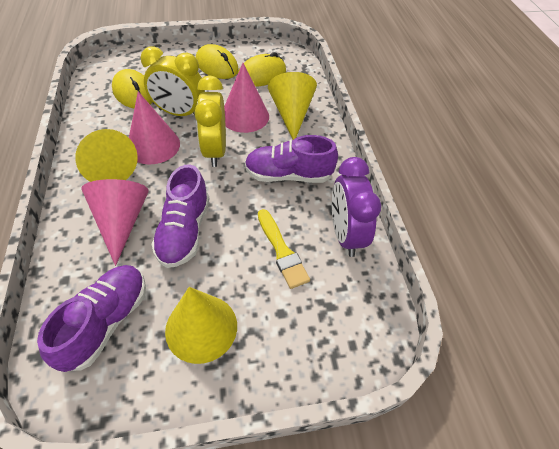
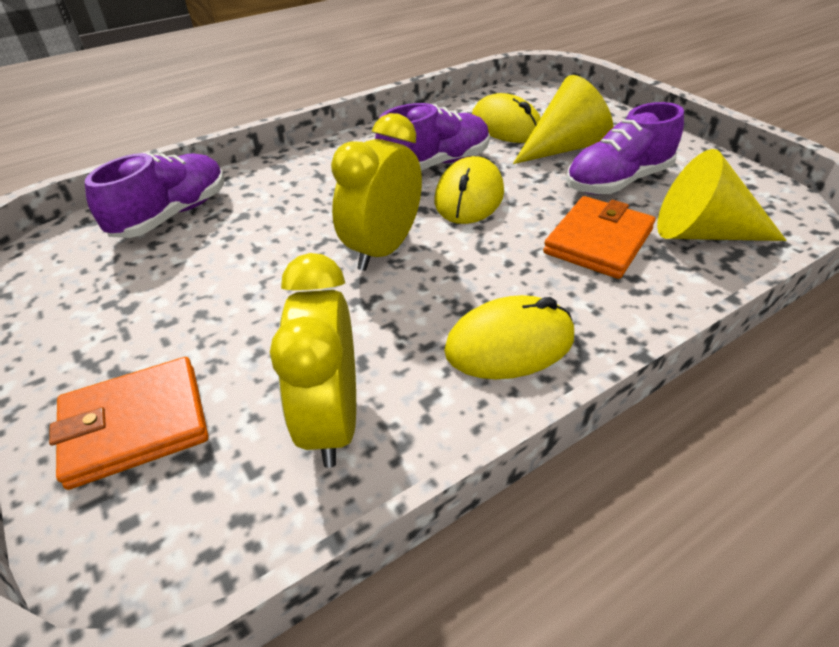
orange wallet: 0 -> 2
pink cone: 3 -> 0
purple clock: 1 -> 0
yellow brush: 1 -> 0
yellow cone: 3 -> 2

